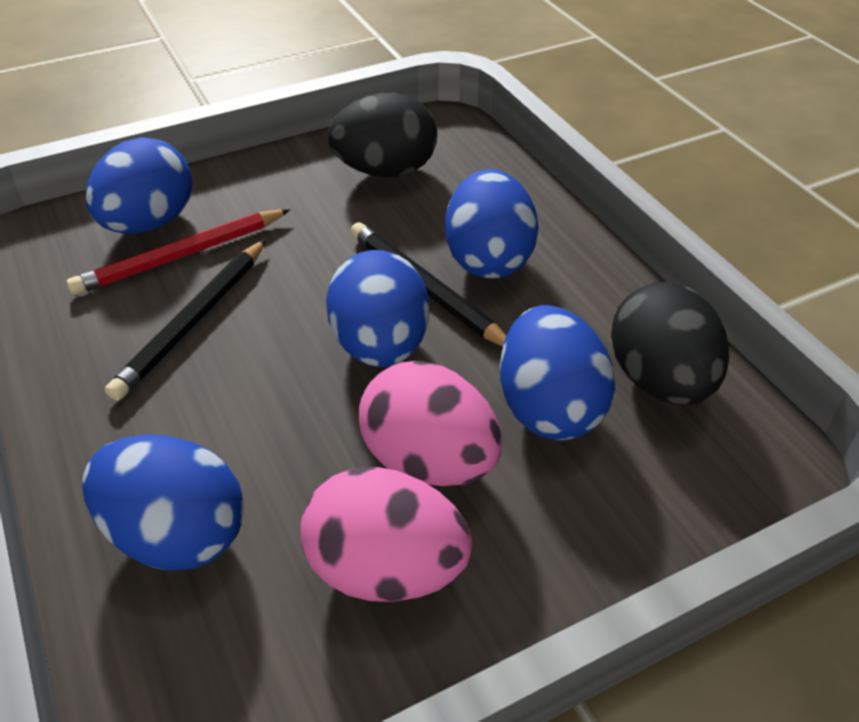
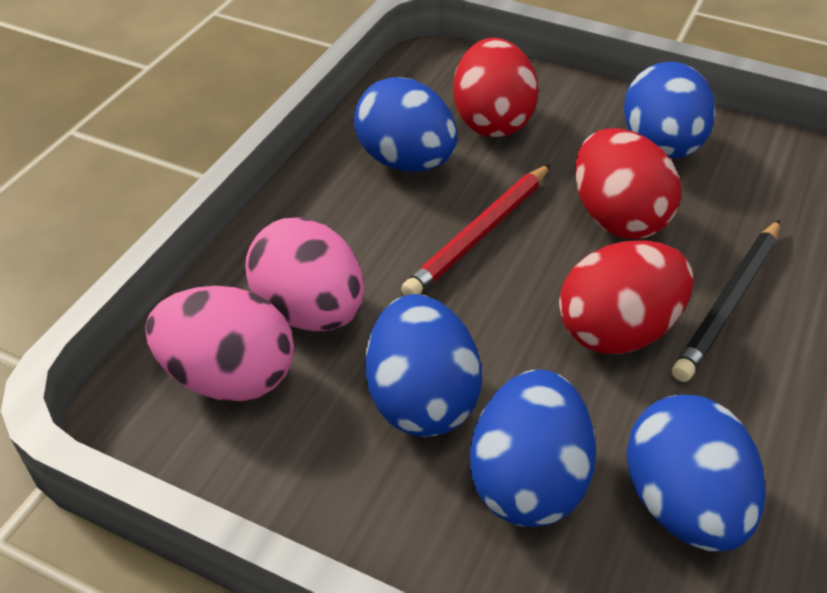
black egg: 2 -> 0
black pencil: 2 -> 1
red egg: 0 -> 3

